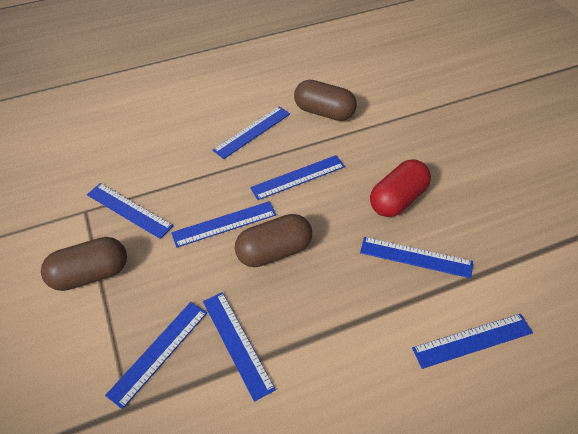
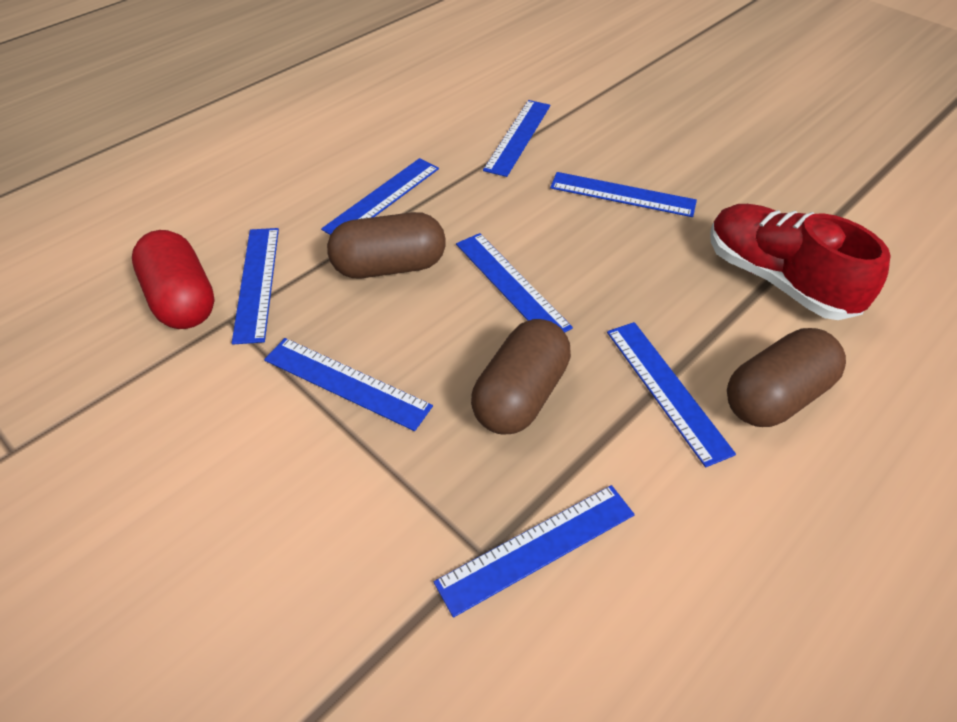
red shoe: 0 -> 1

